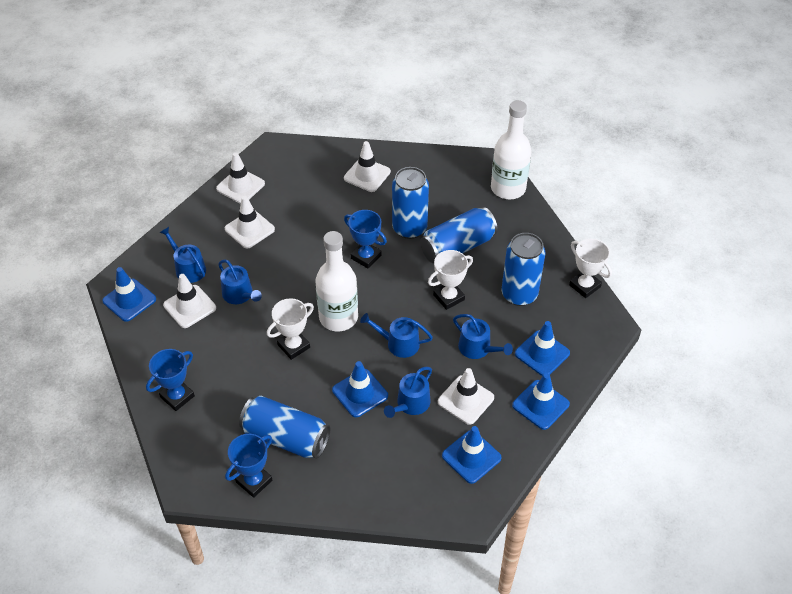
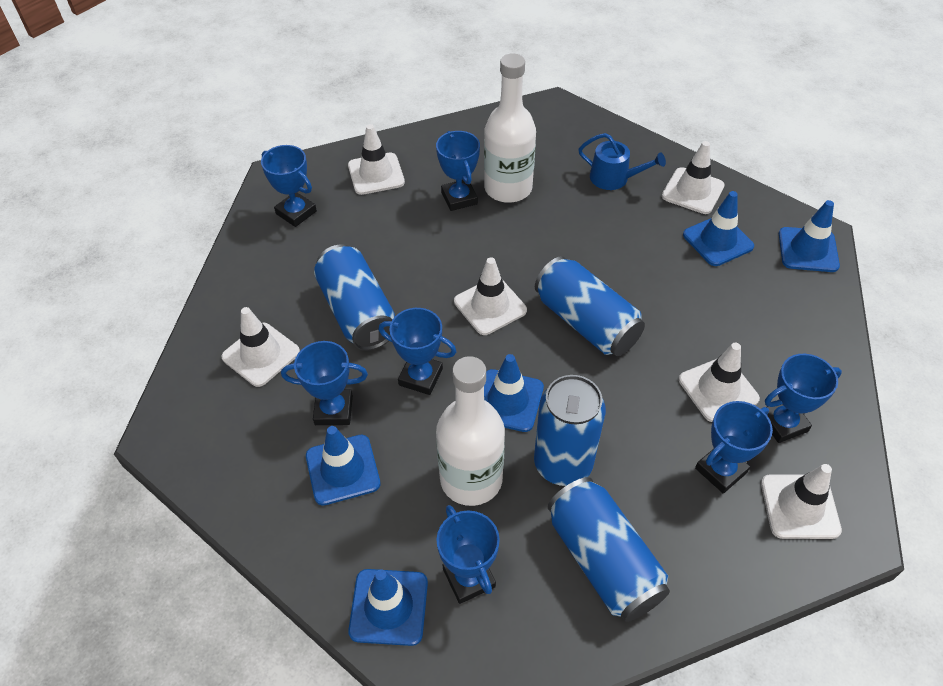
blue trophy: 3 -> 7
blue watering can: 5 -> 1
white traffic cone: 5 -> 6
white trophy: 3 -> 0

